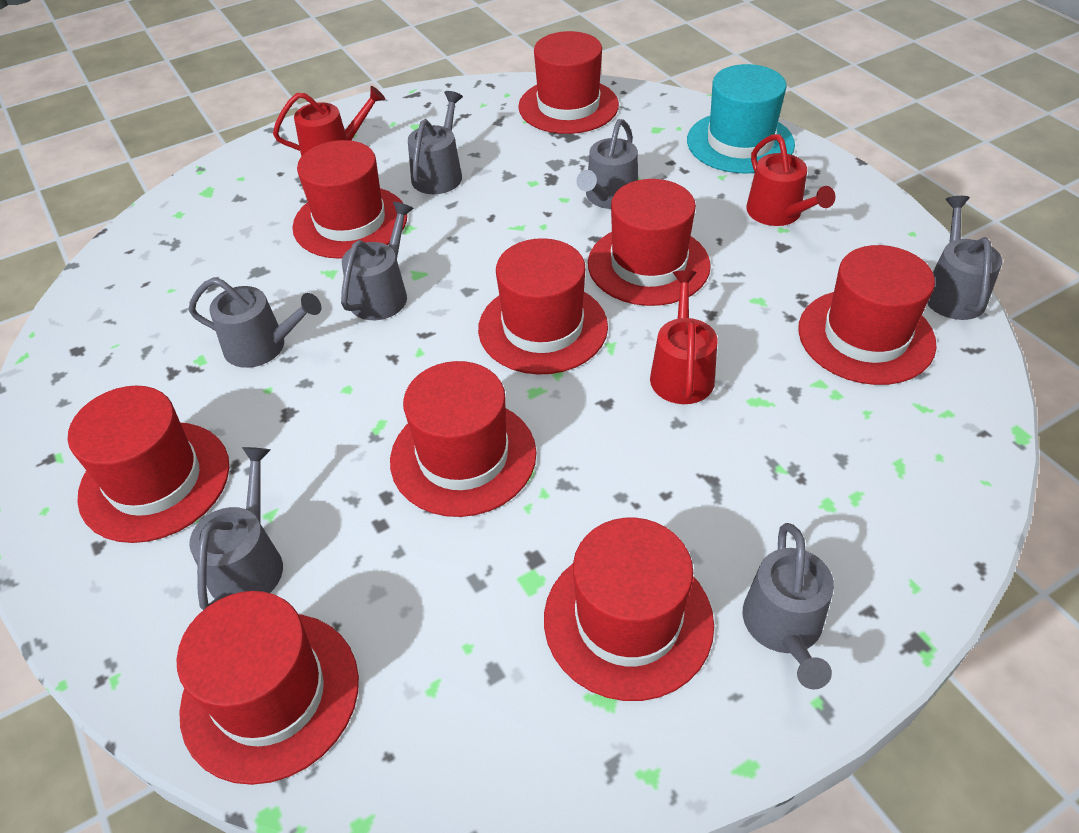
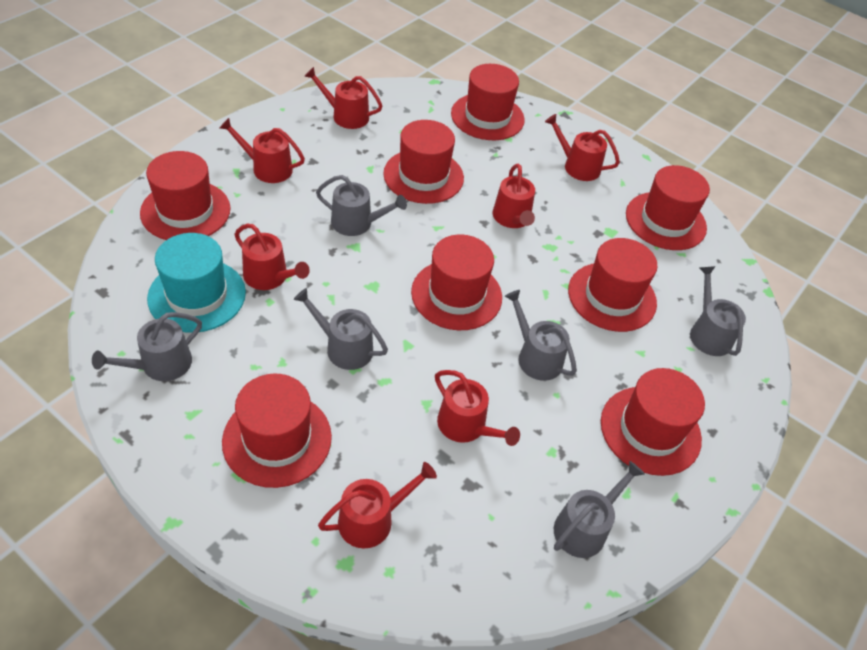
grey watering can: 7 -> 6
red hat: 9 -> 8
red watering can: 3 -> 7

